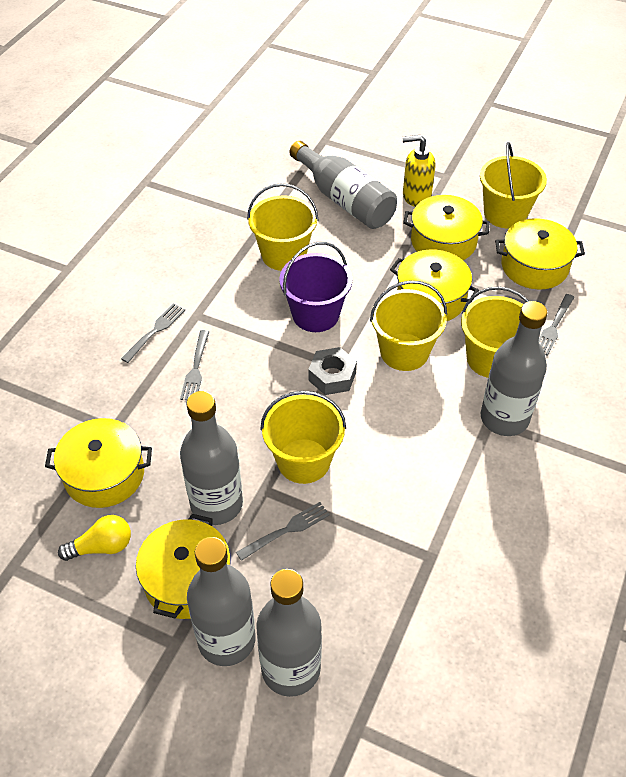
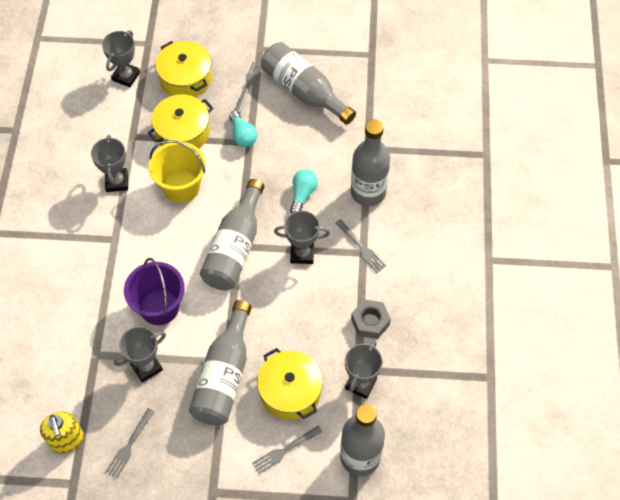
grey trophy: 0 -> 5
turquoise light bulb: 0 -> 2
yellow bucket: 5 -> 1
yellow light bulb: 1 -> 0
yellow pot: 5 -> 3

